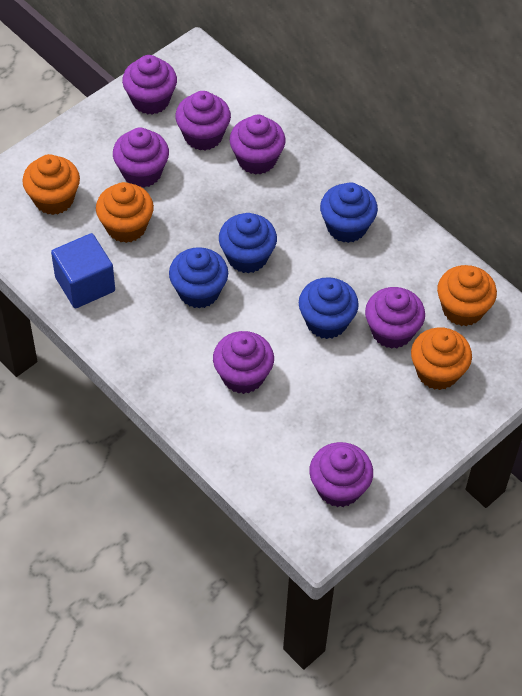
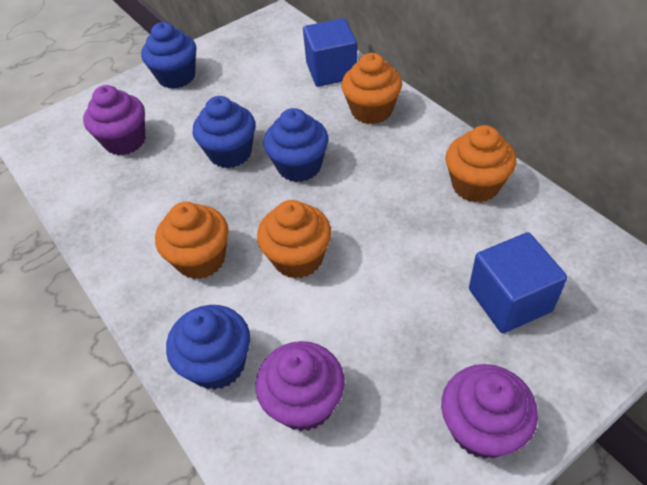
blue cube: 1 -> 2
purple cupcake: 7 -> 3

